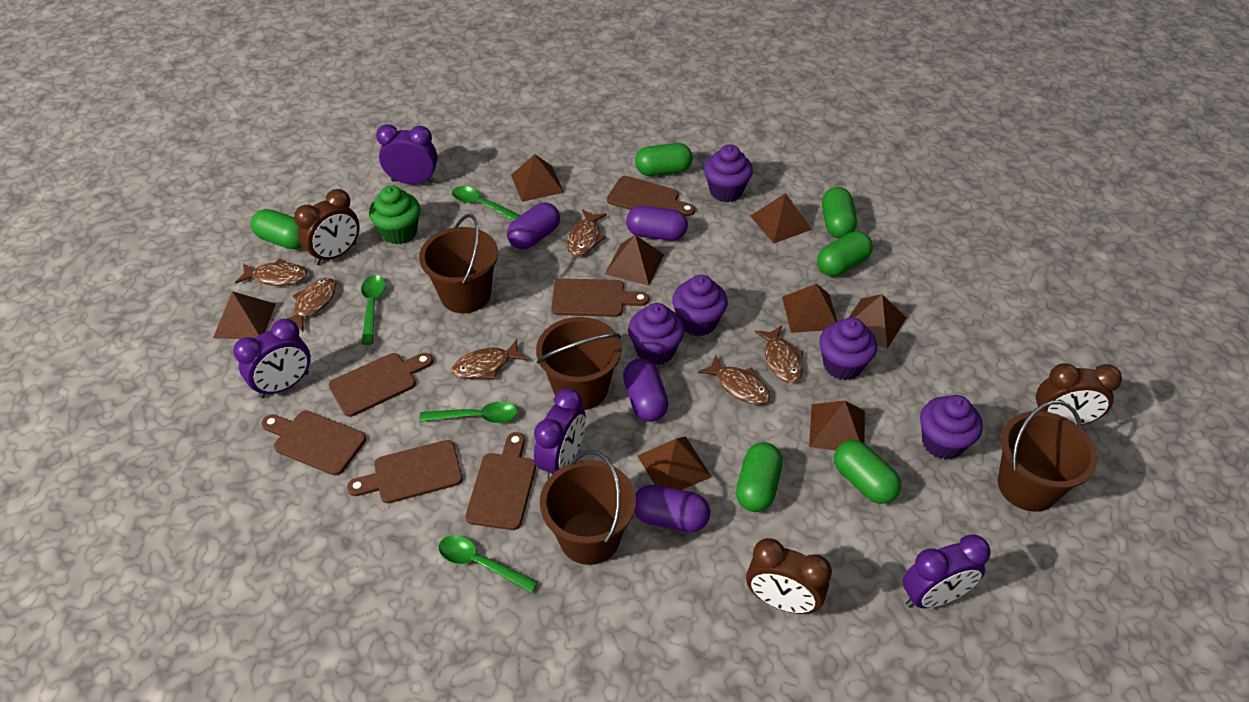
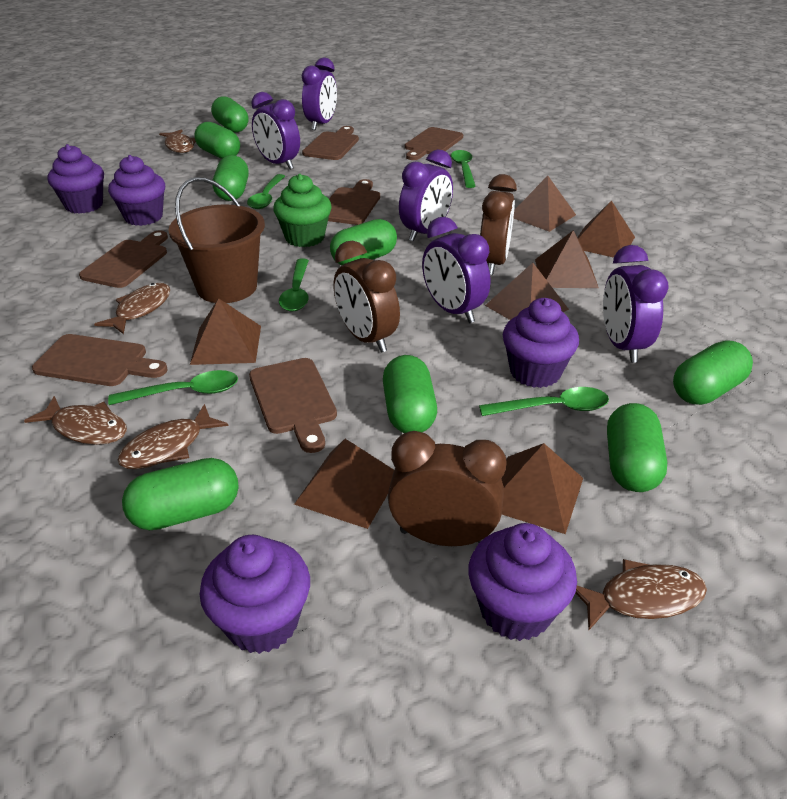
brown bucket: 4 -> 1
brown fish: 6 -> 5
brown pyramid: 8 -> 7
green capsule: 6 -> 8
green spoon: 4 -> 5
purple capsule: 4 -> 0
purple clock: 4 -> 5

